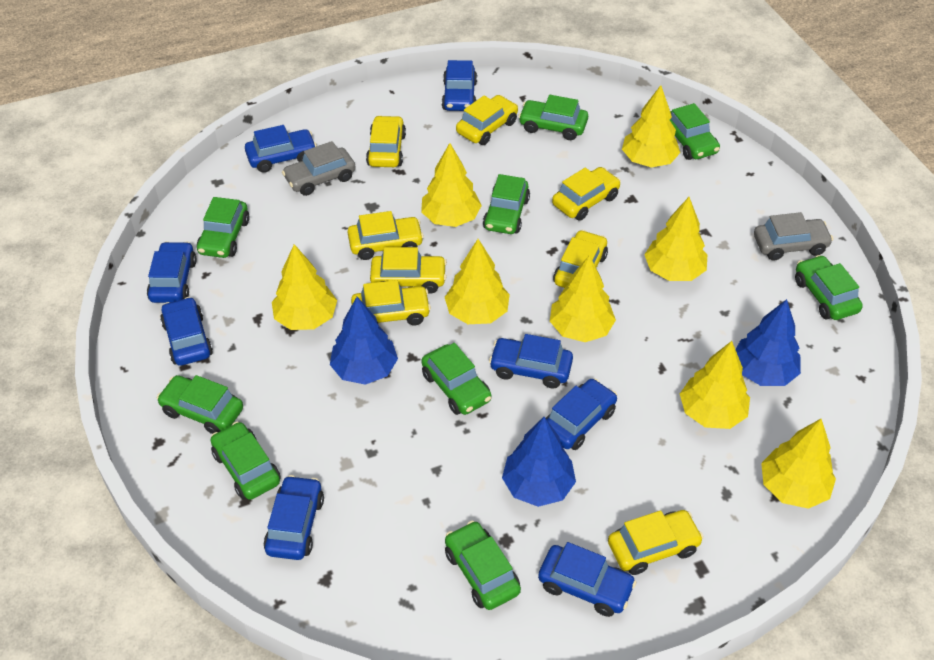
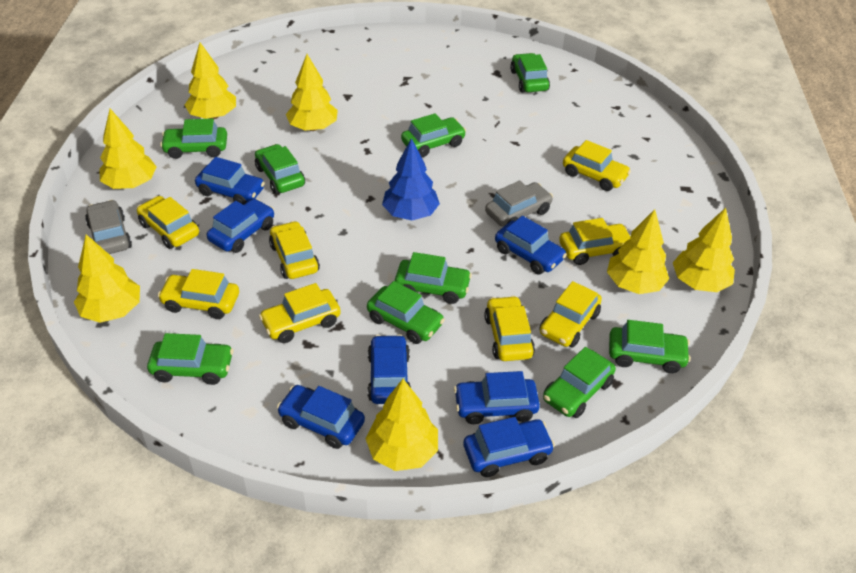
blue car: 8 -> 7
blue tree: 3 -> 1
yellow tree: 8 -> 7

